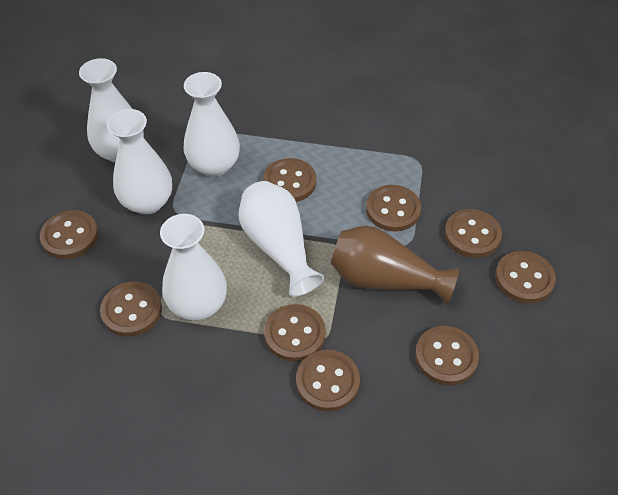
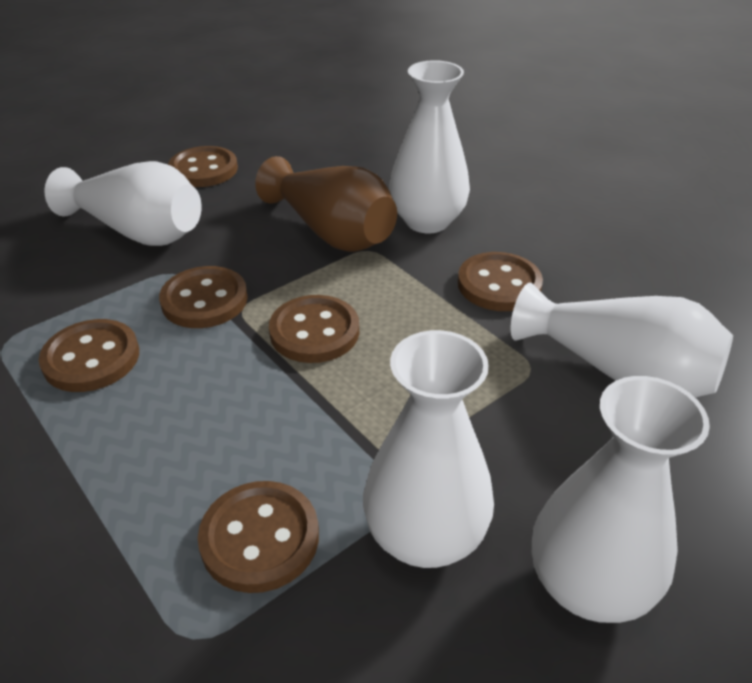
brown button: 9 -> 6

